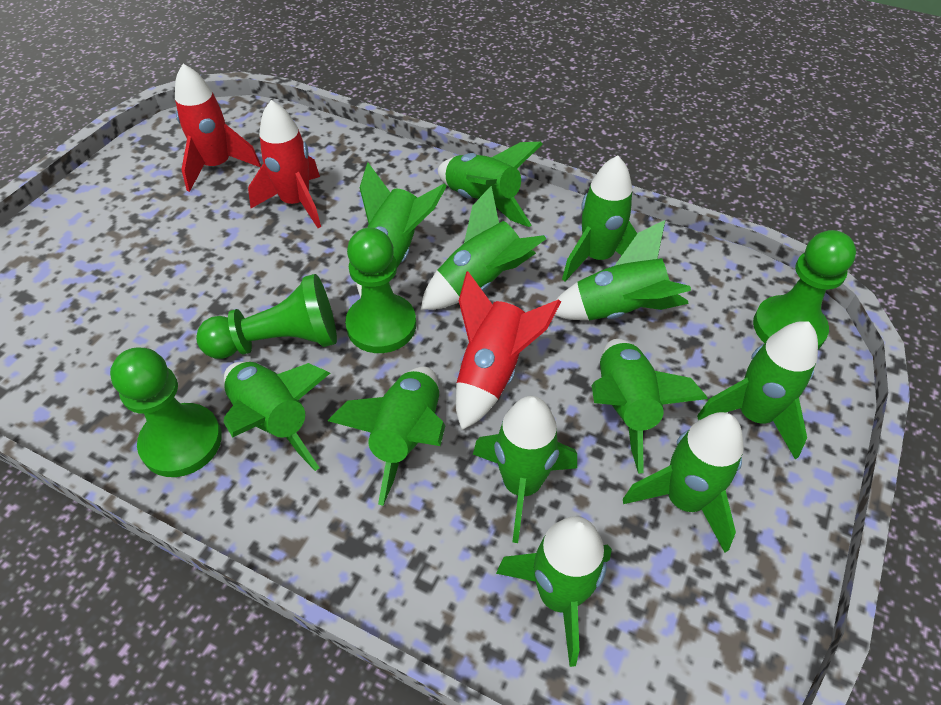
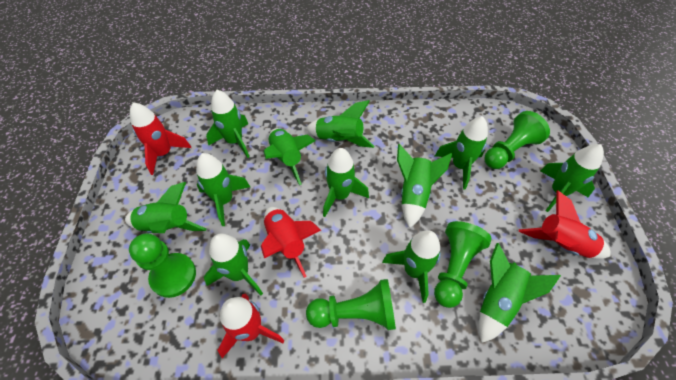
red rocket: 3 -> 4

